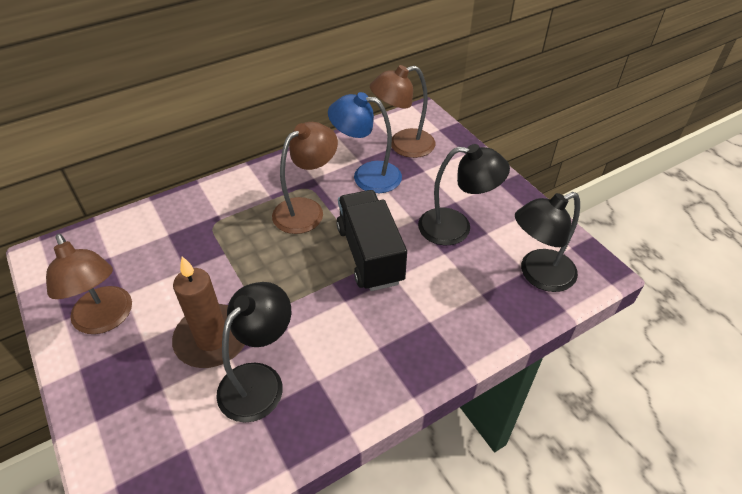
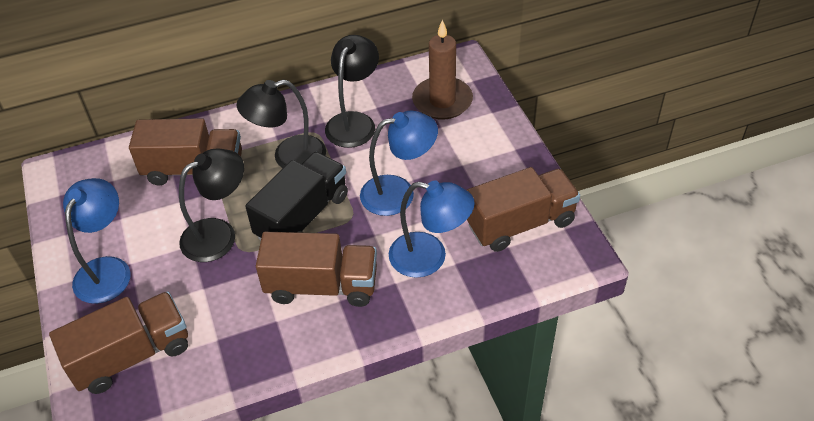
blue lamp: 1 -> 3
brown lamp: 3 -> 0
brown truck: 0 -> 4

